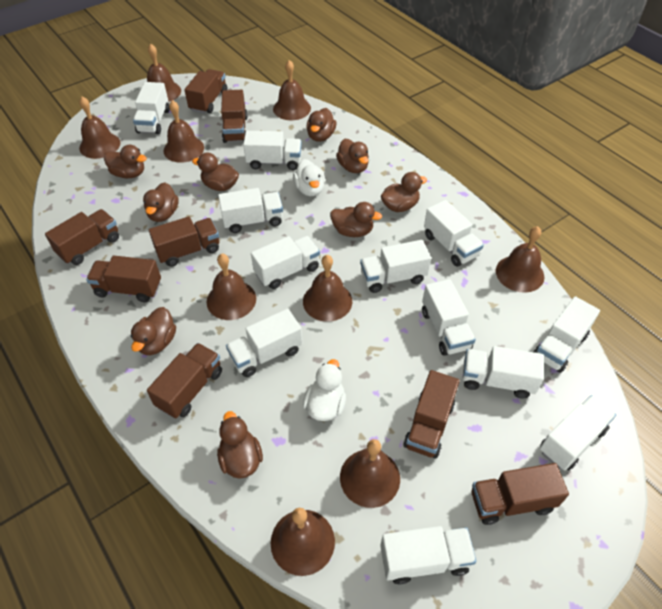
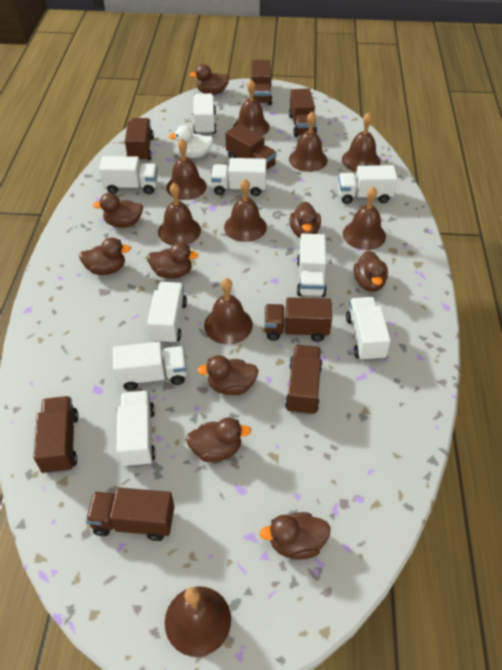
white duck: 2 -> 1
white truck: 12 -> 9

